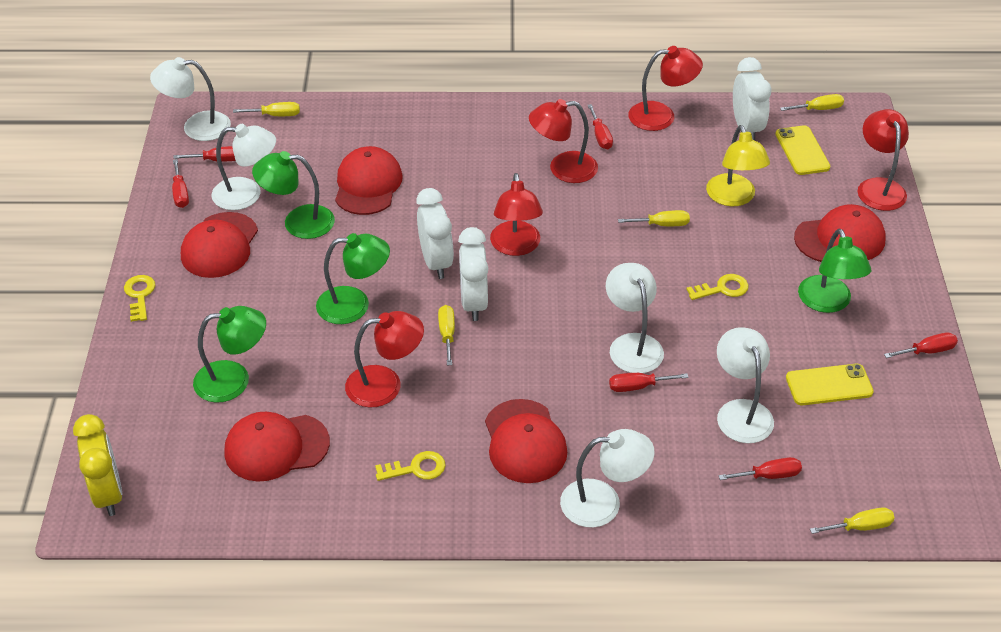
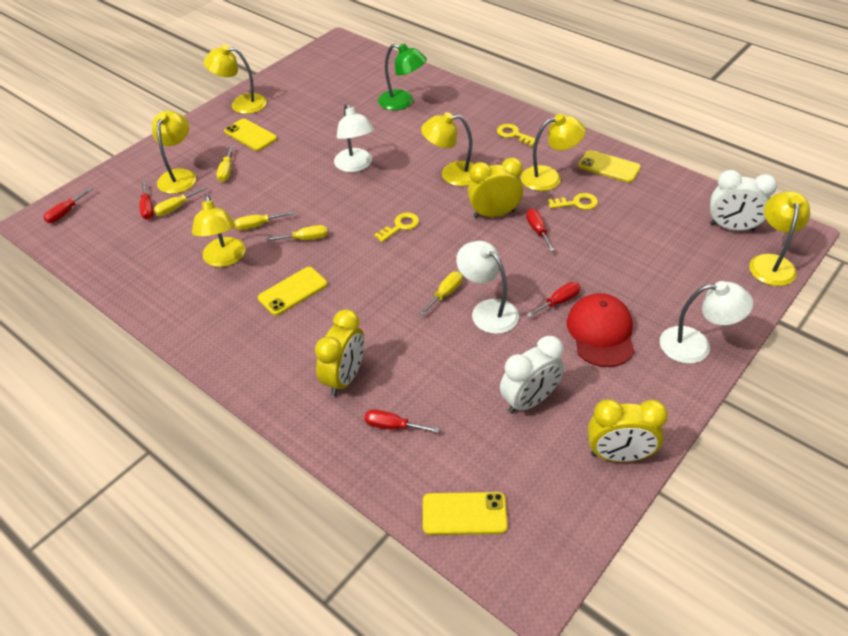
green lamp: 4 -> 1
red cap: 5 -> 1
red lamp: 5 -> 0
red screwdriver: 6 -> 5
white clock: 3 -> 2
white lamp: 5 -> 3
yellow clock: 1 -> 3
yellow lamp: 1 -> 6
yellow phone: 2 -> 4

